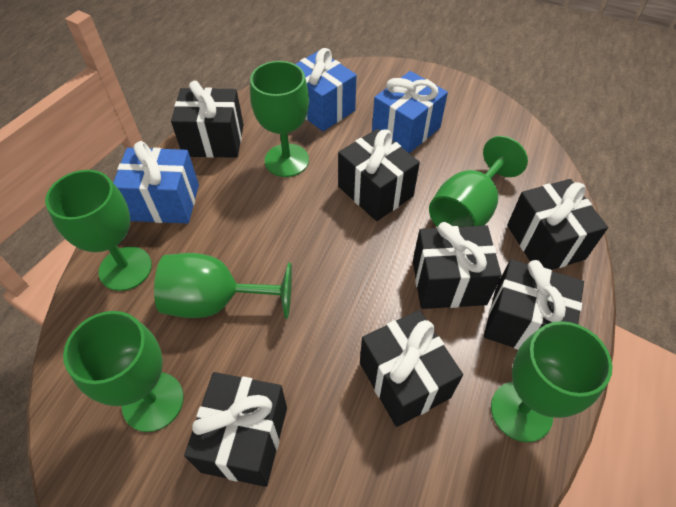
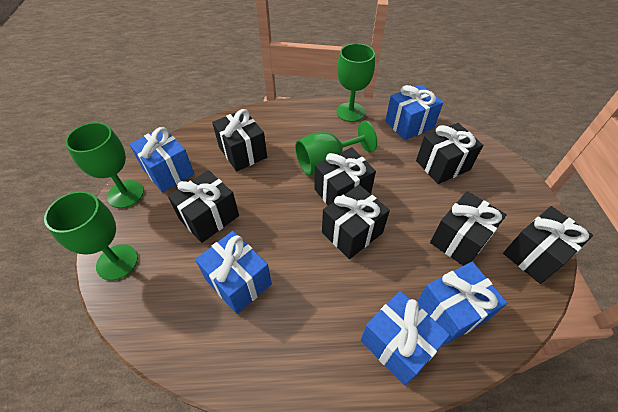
blue gift: 3 -> 5
green goblet: 6 -> 4

